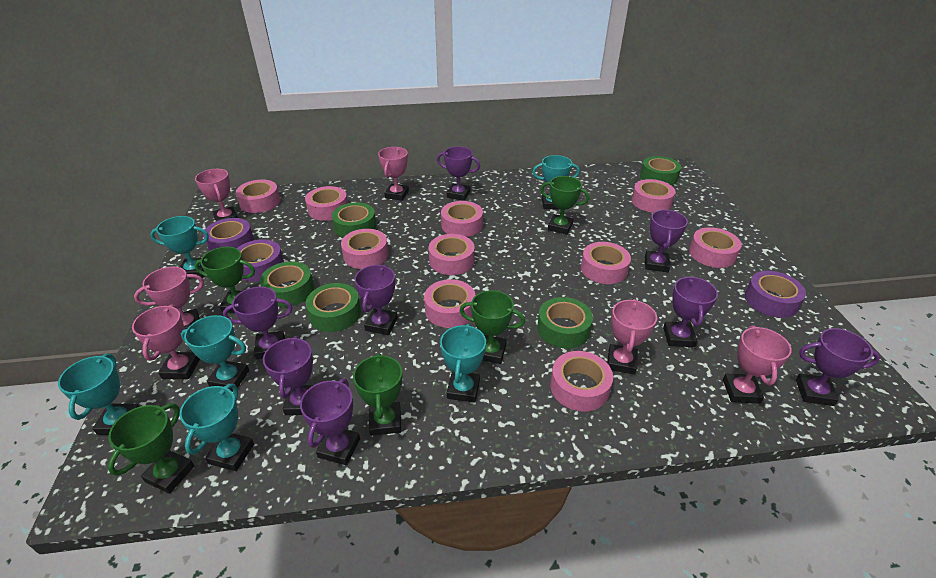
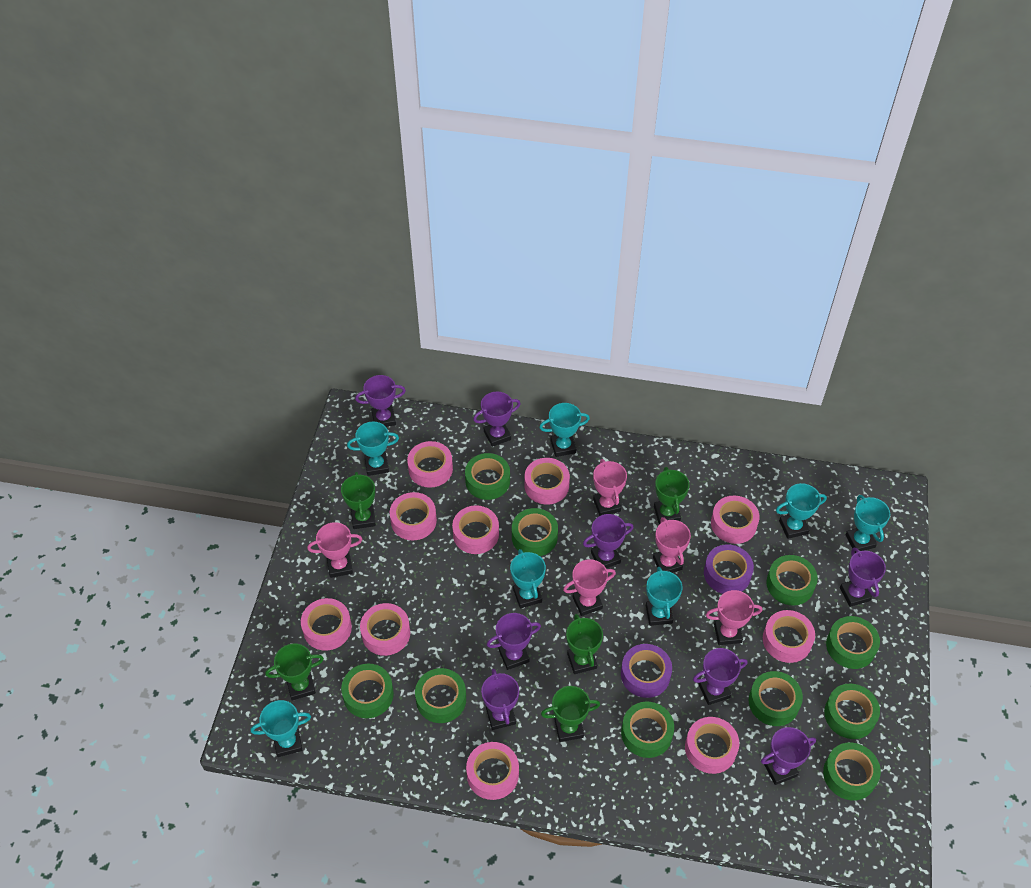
green tape: 5 -> 10
pink trophy: 6 -> 5
purple tape: 3 -> 2
turquoise trophy: 6 -> 7

